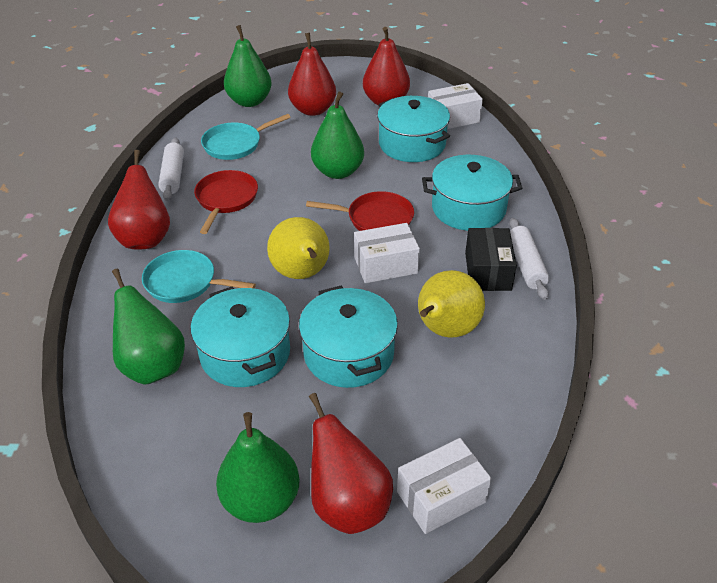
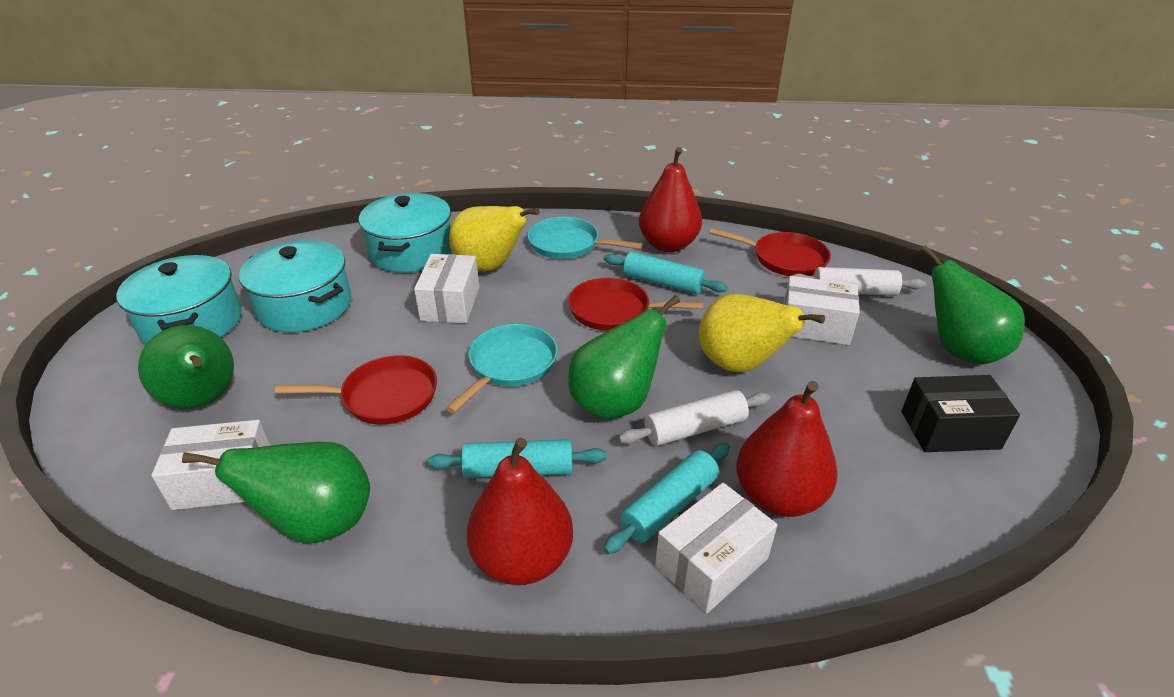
red pan: 2 -> 3
red pear: 4 -> 3
turquoise pot: 4 -> 3
turquoise rolling pin: 0 -> 3
white box: 3 -> 4

